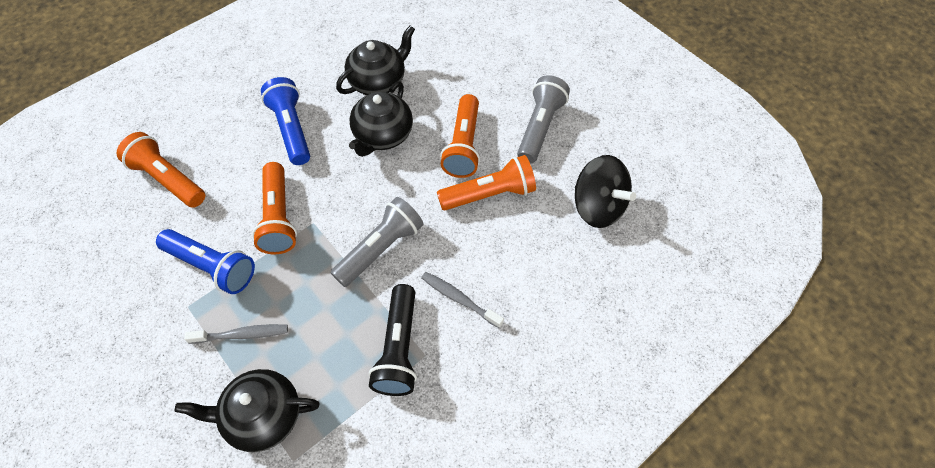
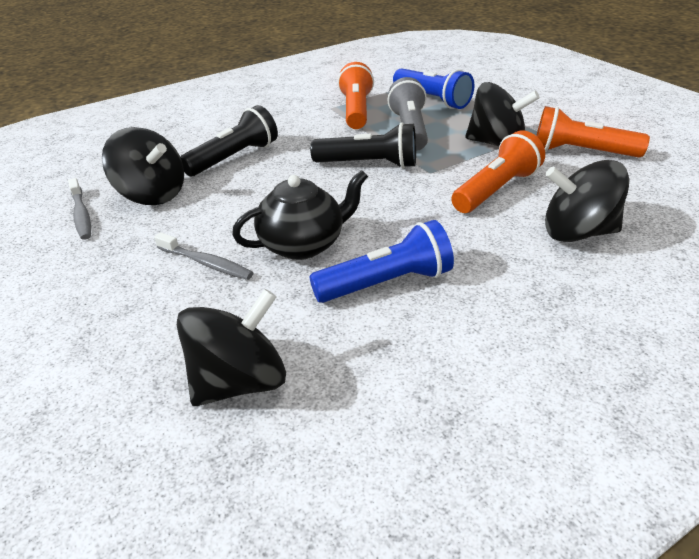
black flashlight: 1 -> 2
black spinning top: 1 -> 4
black teapot: 3 -> 1
grey flashlight: 2 -> 1
orange flashlight: 4 -> 3

